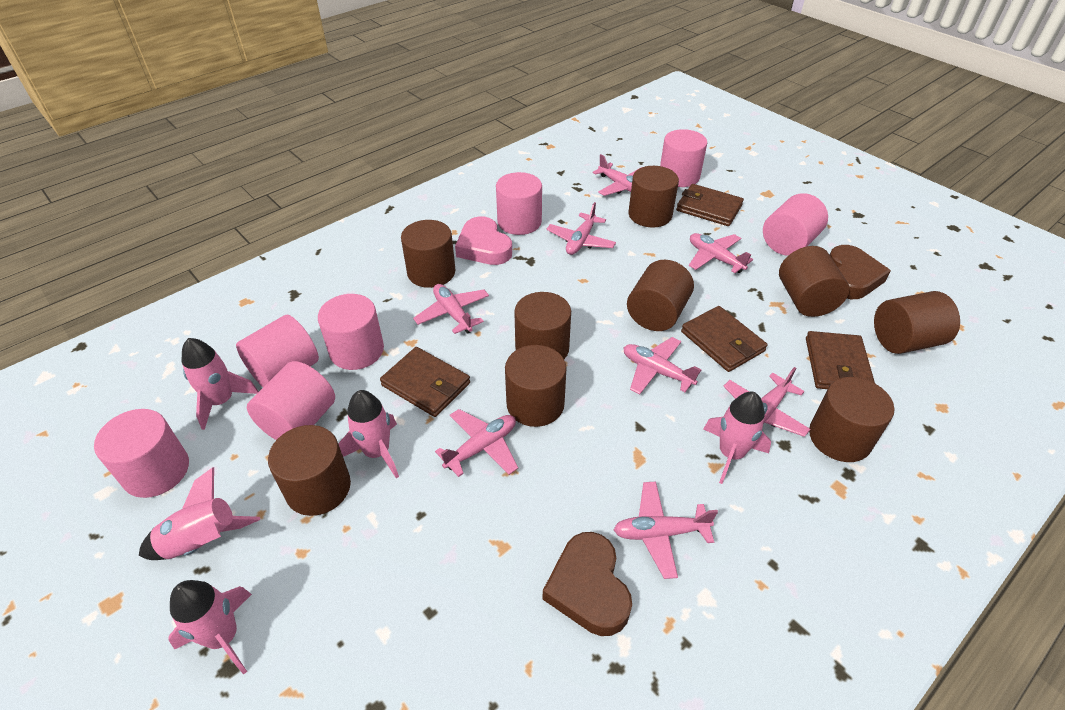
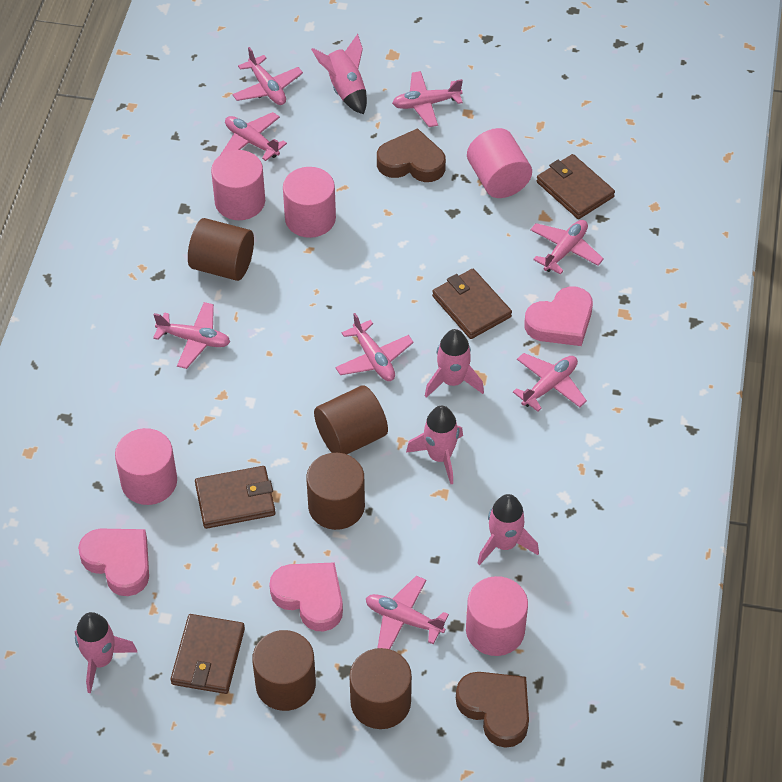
brown cylinder: 9 -> 5
pink cylinder: 7 -> 5
pink heart: 1 -> 3

